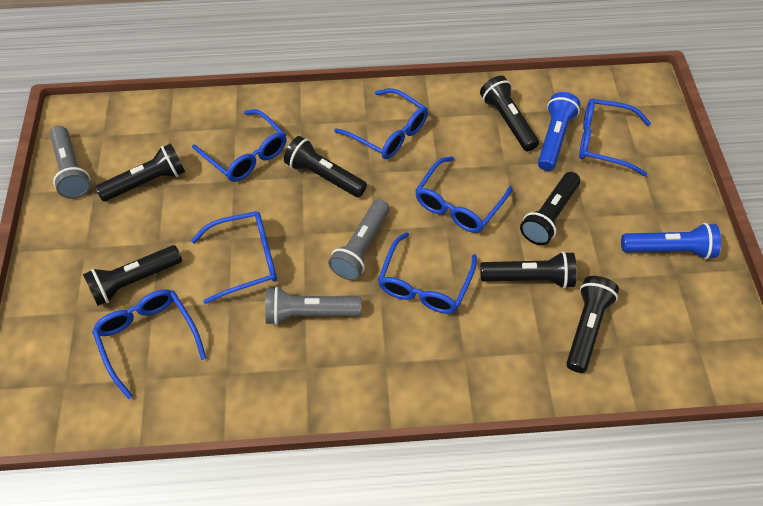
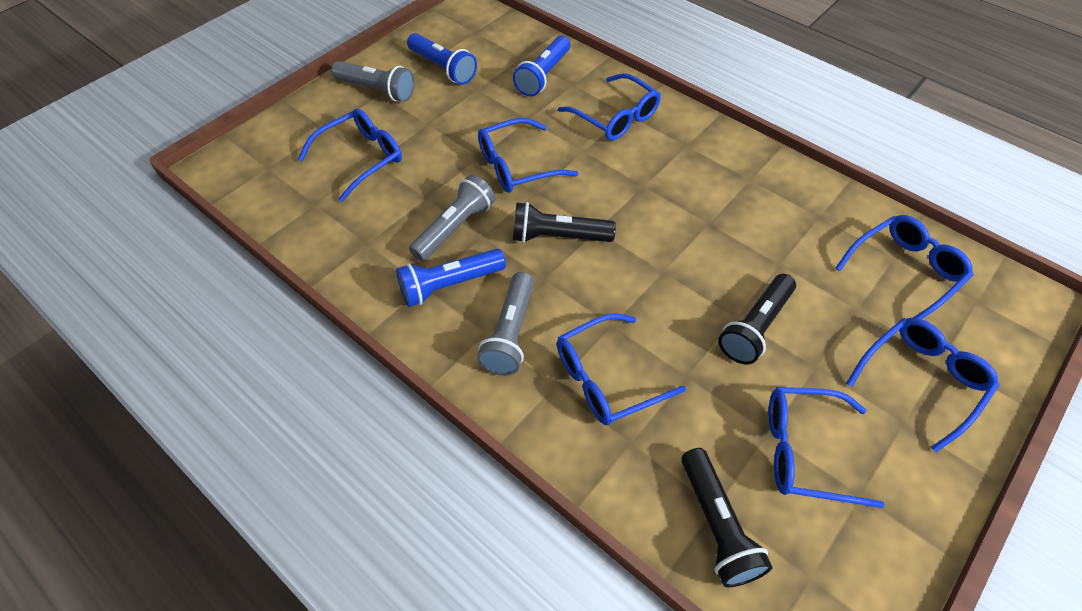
black flashlight: 7 -> 3
blue flashlight: 2 -> 3

